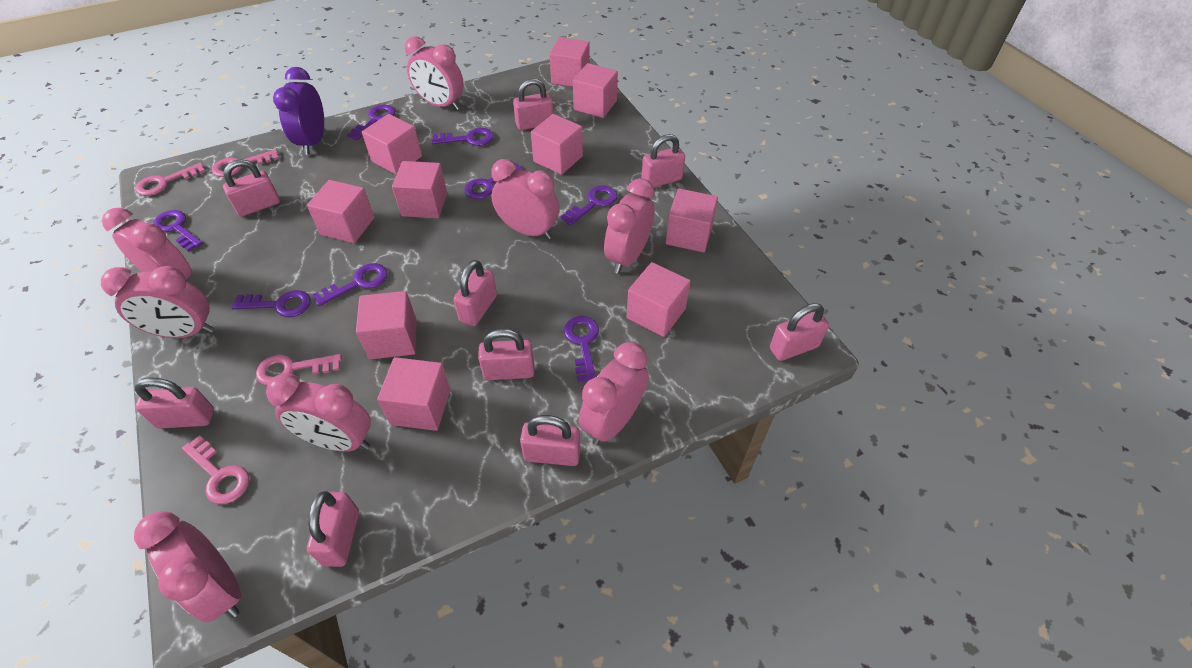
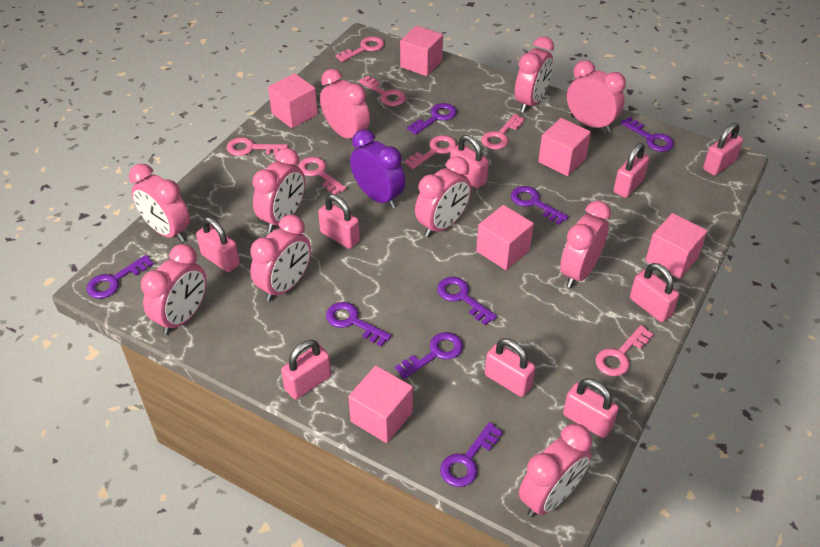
pink clock: 8 -> 10
pink cube: 10 -> 6
pink key: 4 -> 7

